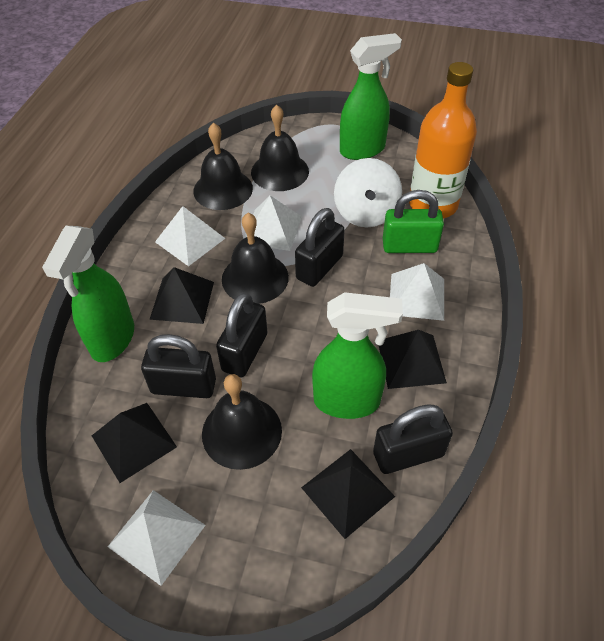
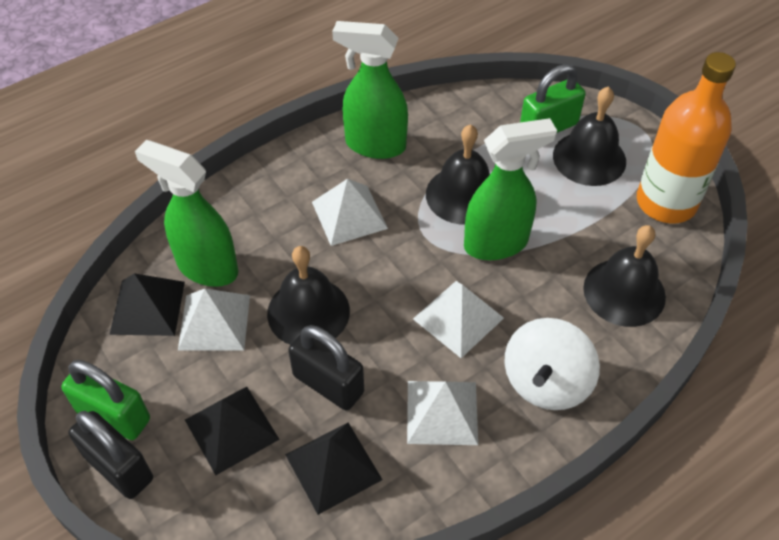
black padlock: 4 -> 2
black pyramid: 4 -> 3
green padlock: 1 -> 2

